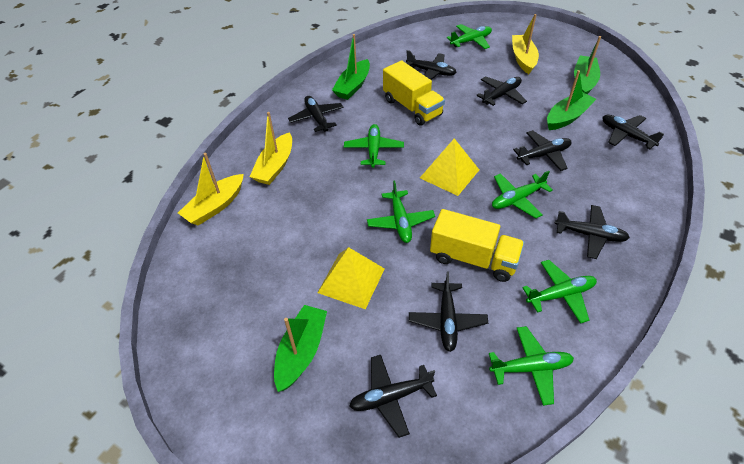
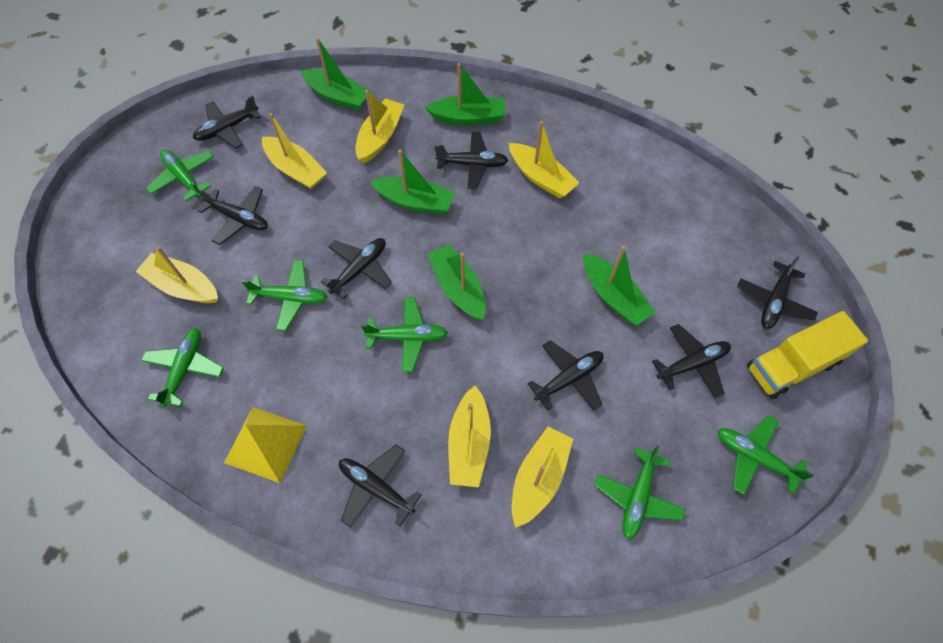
green boat: 4 -> 5
yellow boat: 3 -> 6
yellow pyramid: 2 -> 1
yellow truck: 2 -> 1

